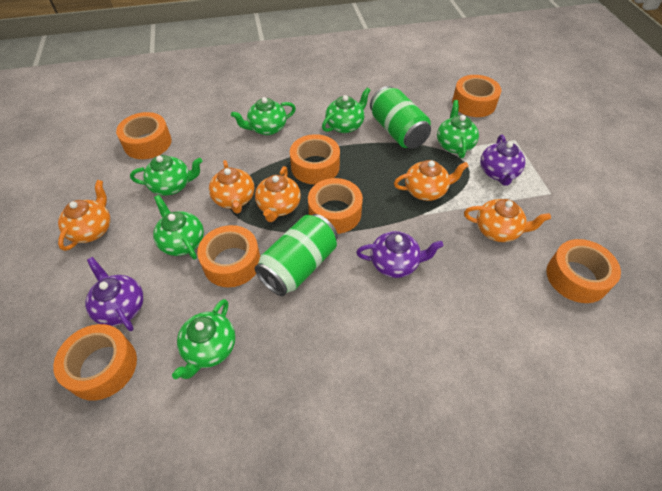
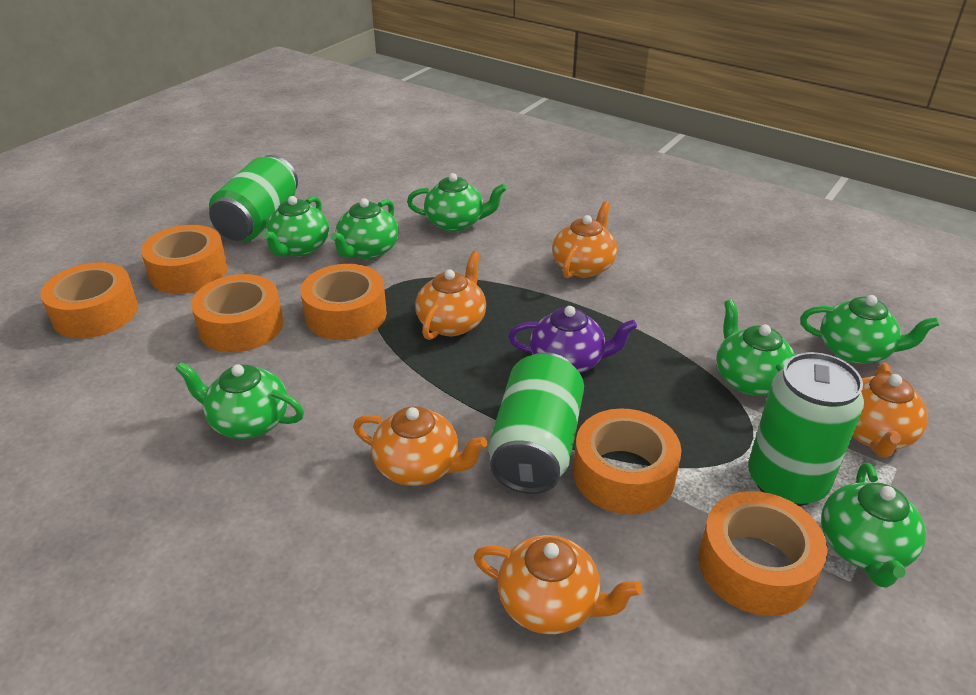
green can: 2 -> 3
green teapot: 6 -> 7
orange tape: 7 -> 6
purple teapot: 3 -> 1

